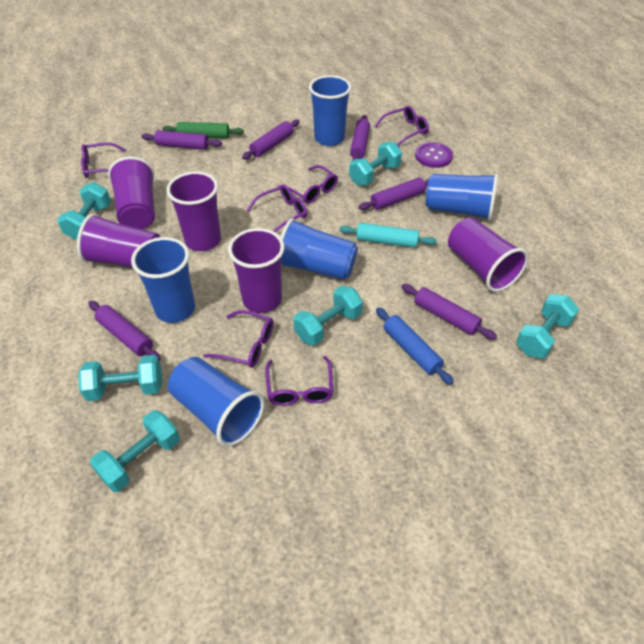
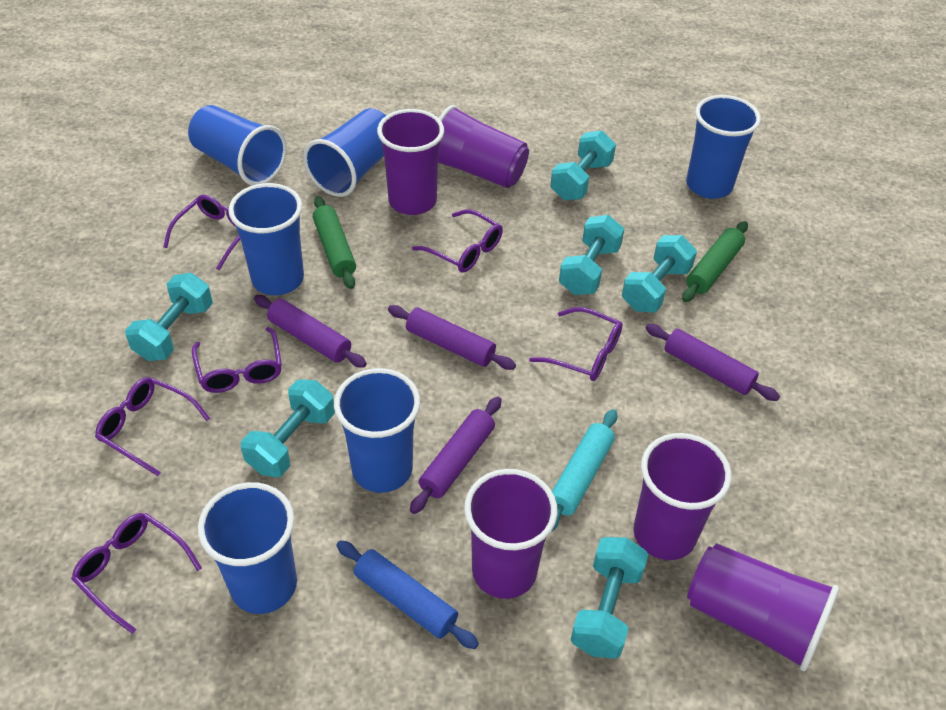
blue cup: 5 -> 6
green rolling pin: 1 -> 2
purple button: 1 -> 0
purple rolling pin: 6 -> 4

